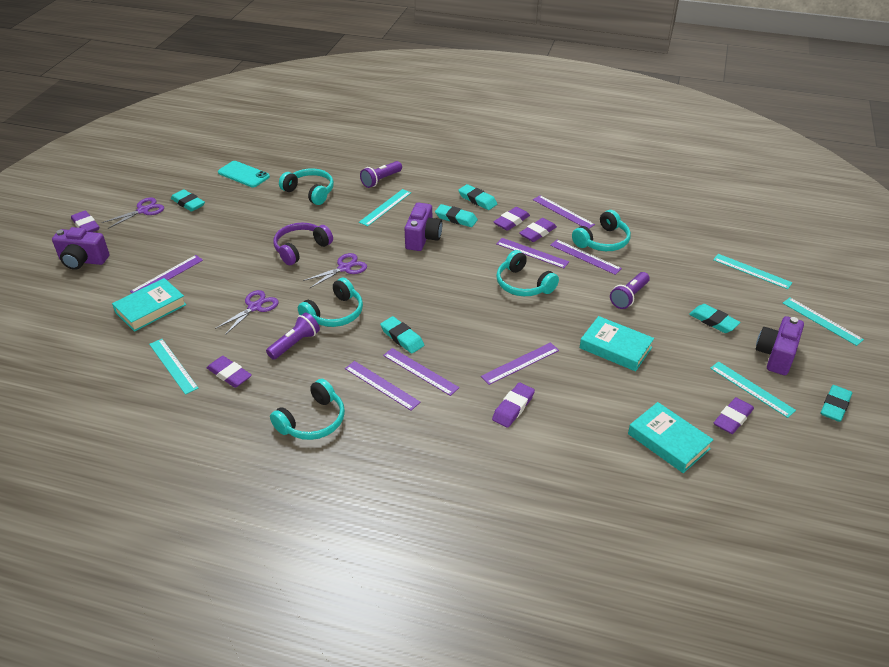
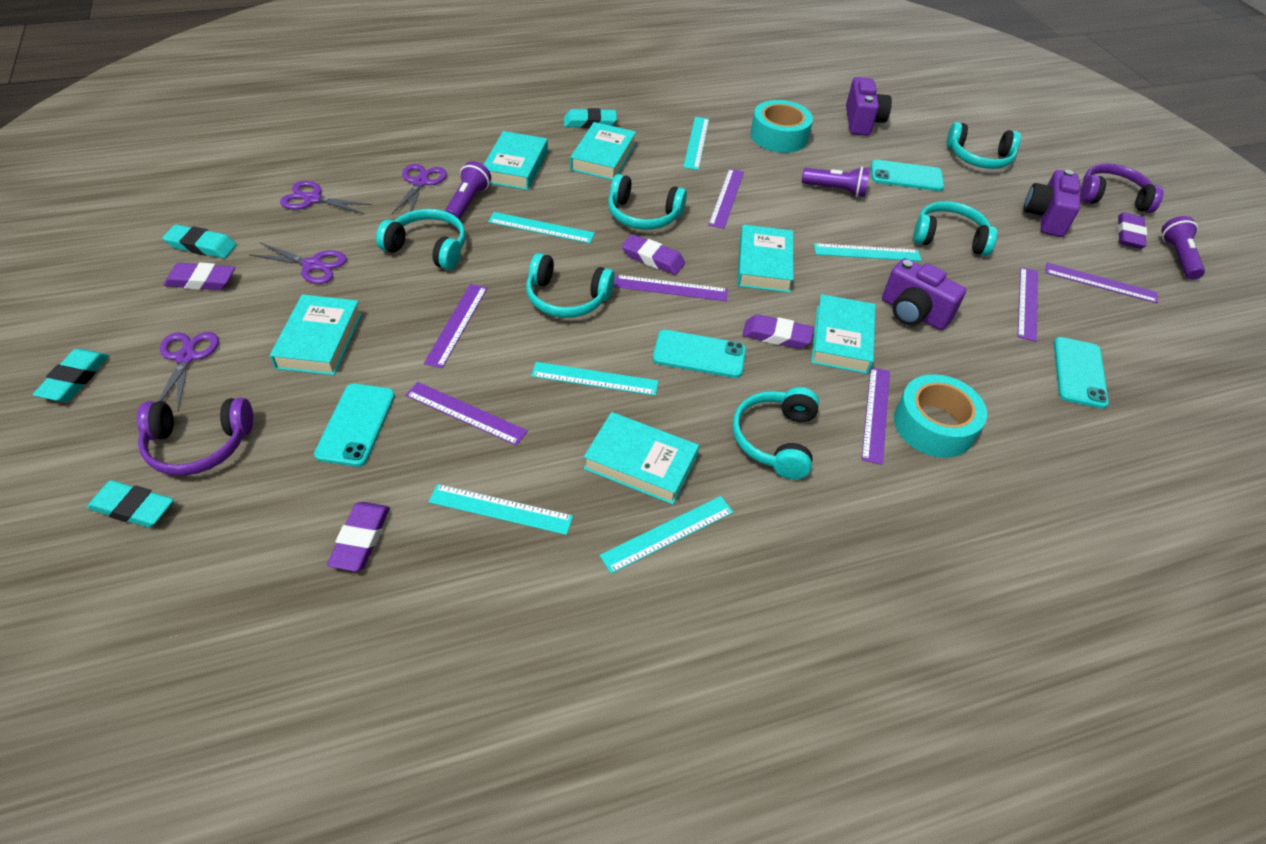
purple eraser: 6 -> 5
purple headphones: 1 -> 2
purple scissors: 3 -> 4
turquoise book: 3 -> 6
turquoise eraser: 6 -> 4
turquoise headphones: 5 -> 6
turquoise phone: 1 -> 4
turquoise ruler: 5 -> 6
turquoise tape: 0 -> 2

